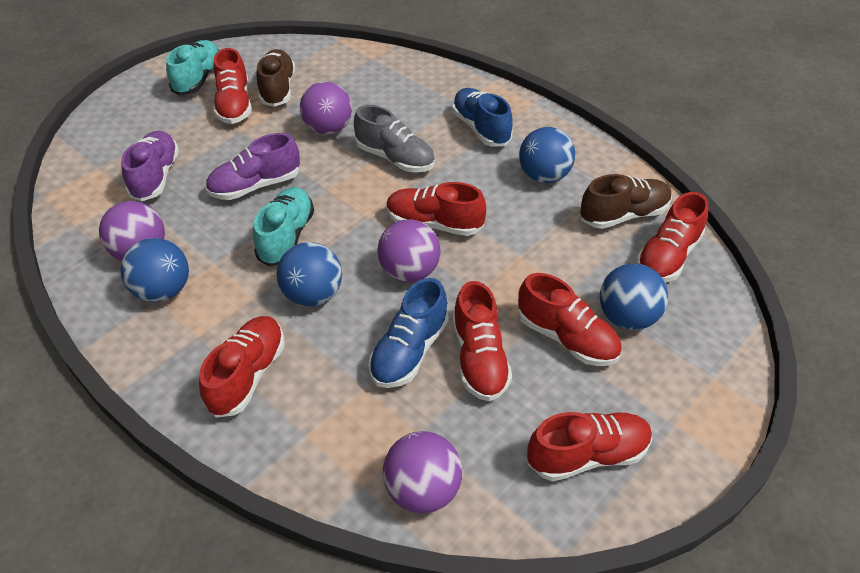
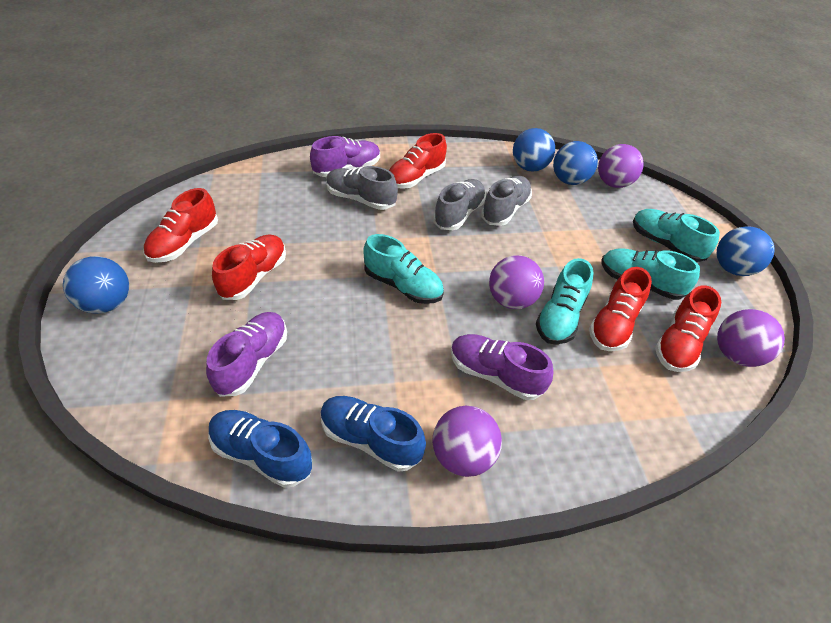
brown shoe: 2 -> 0
grey shoe: 1 -> 3
purple shoe: 2 -> 3
red shoe: 7 -> 5
turquoise shoe: 2 -> 4

